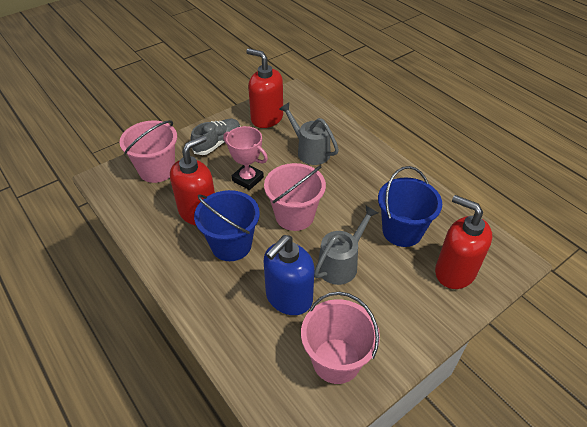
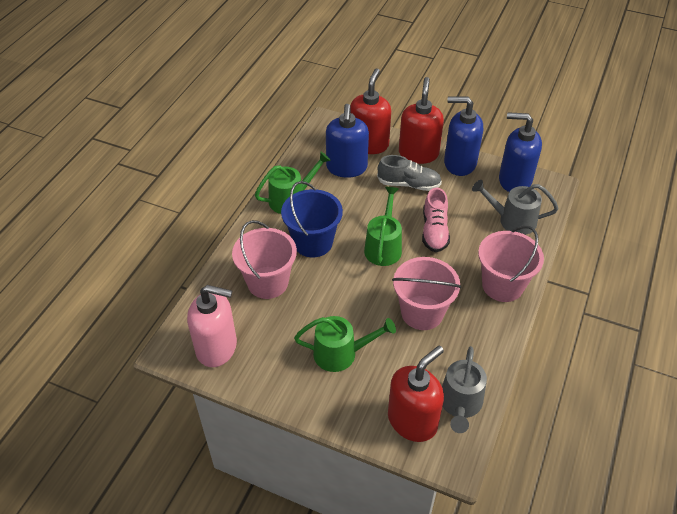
blue bucket: 2 -> 1
blue soap dispenser: 1 -> 3
green watering can: 0 -> 3
pink shoe: 0 -> 1
pink soap dispenser: 0 -> 1
pink trophy: 1 -> 0

